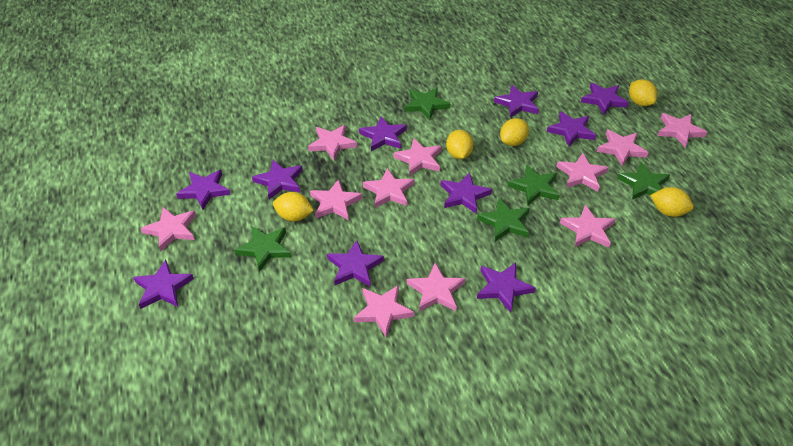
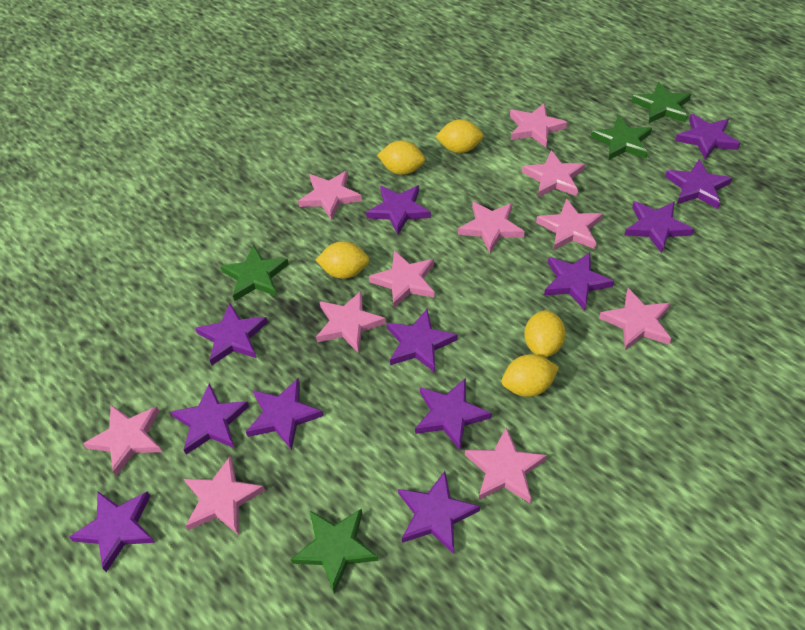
green star: 5 -> 4
purple star: 10 -> 12

